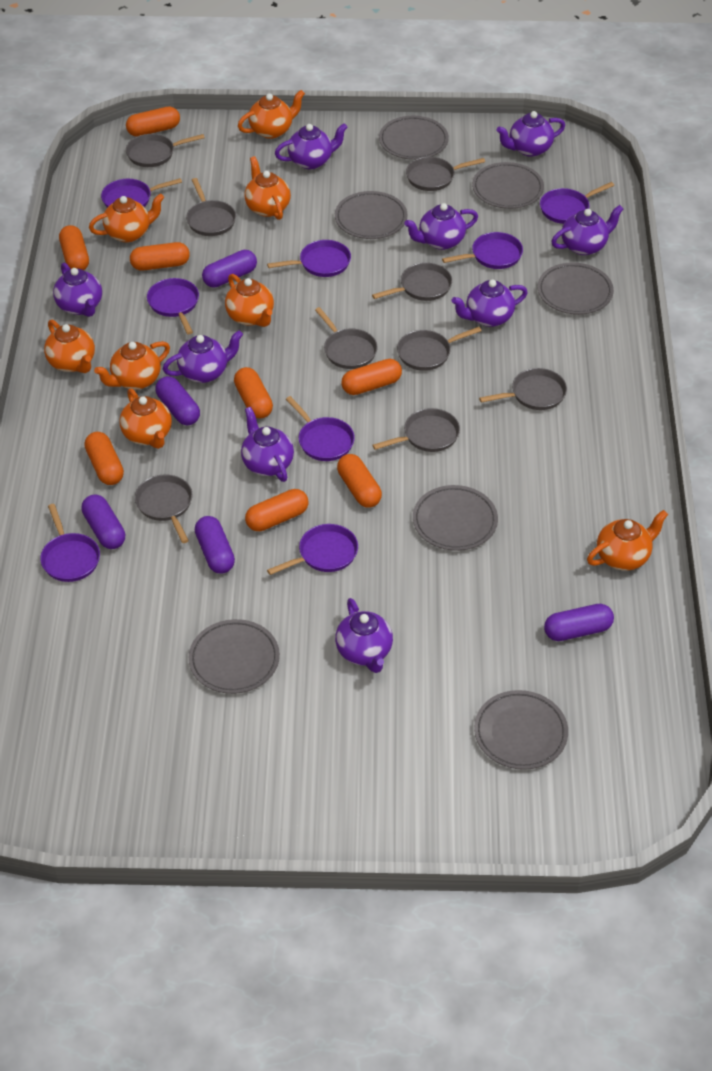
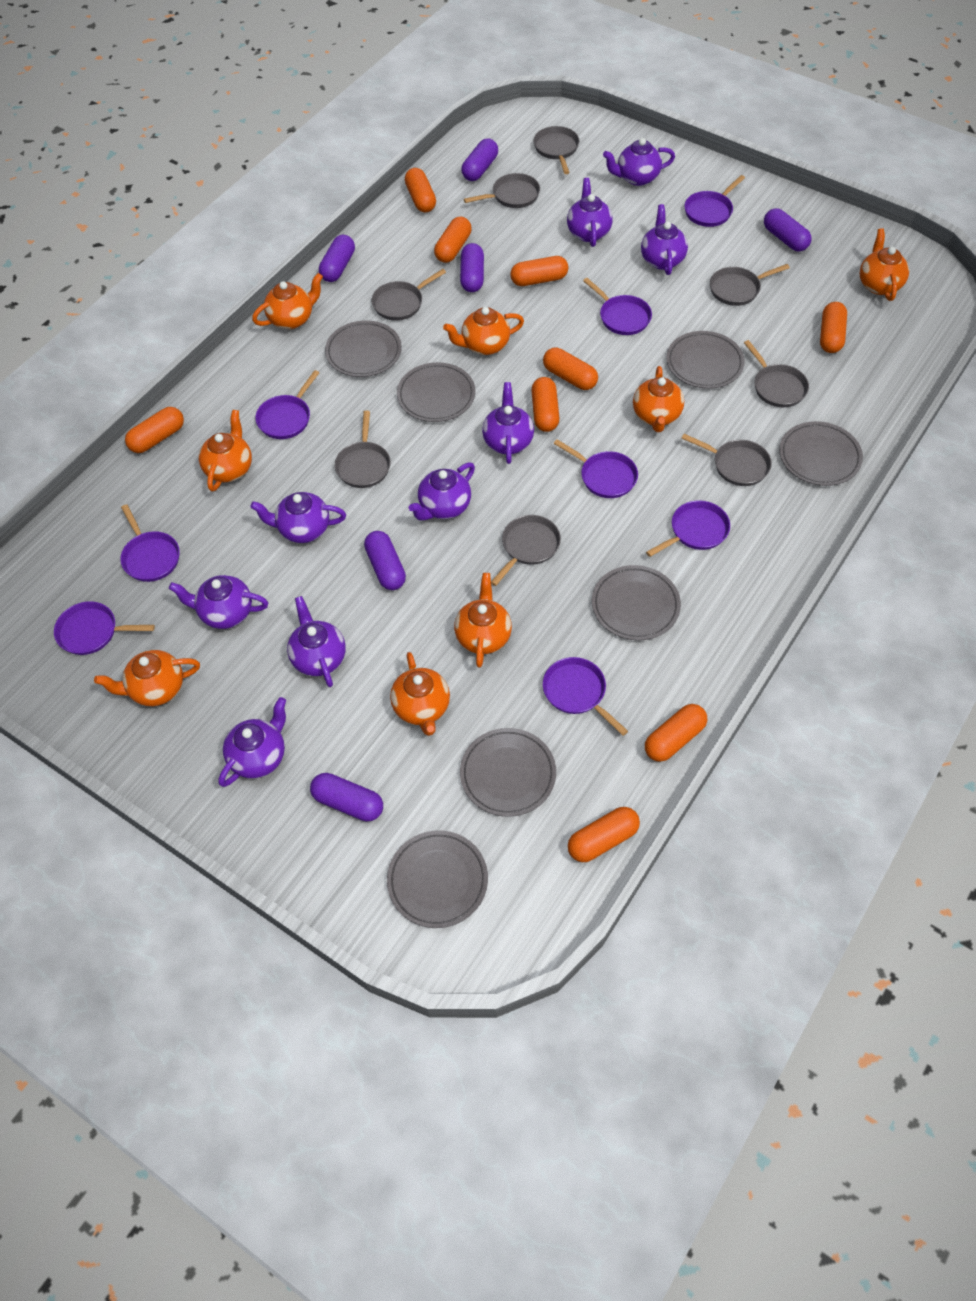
grey pan: 9 -> 8
orange capsule: 8 -> 9
purple capsule: 5 -> 6

